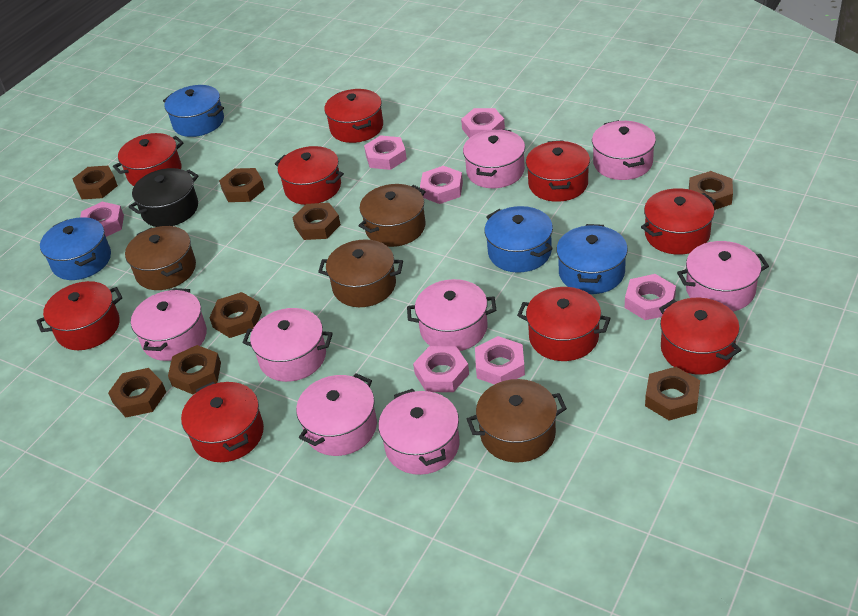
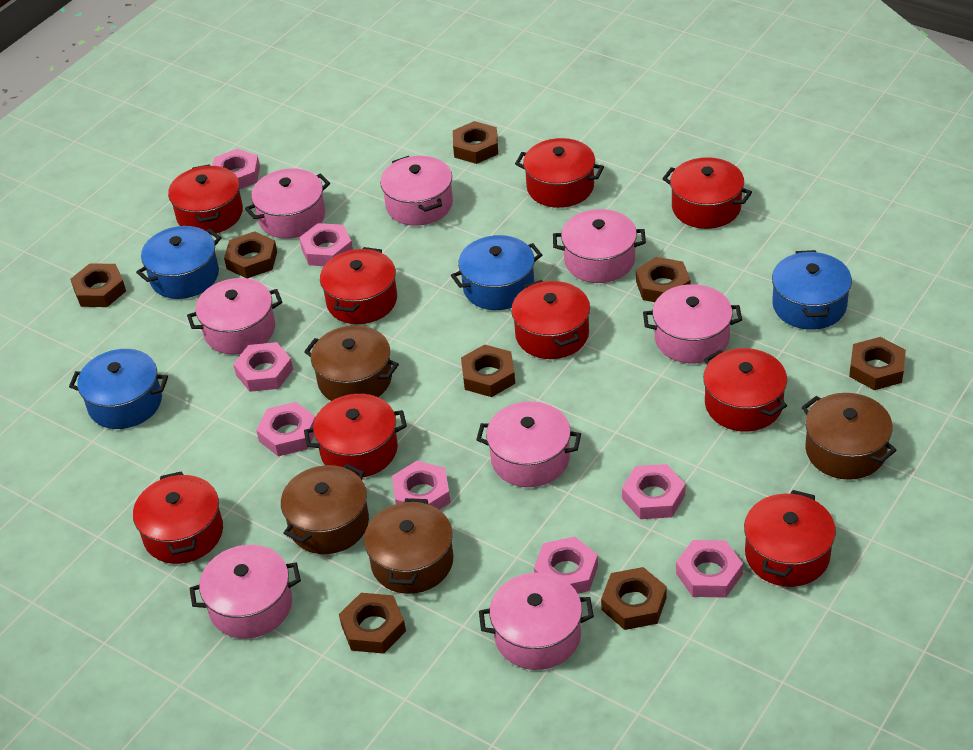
black pot: 1 -> 0
pink nut: 7 -> 8

